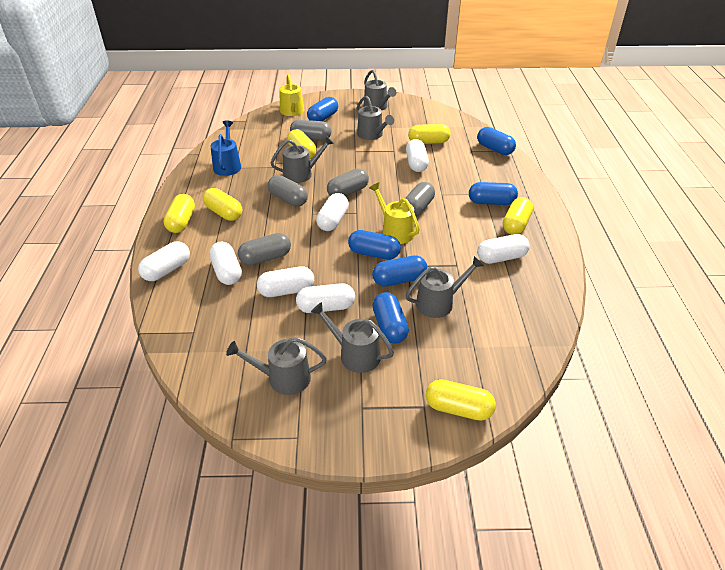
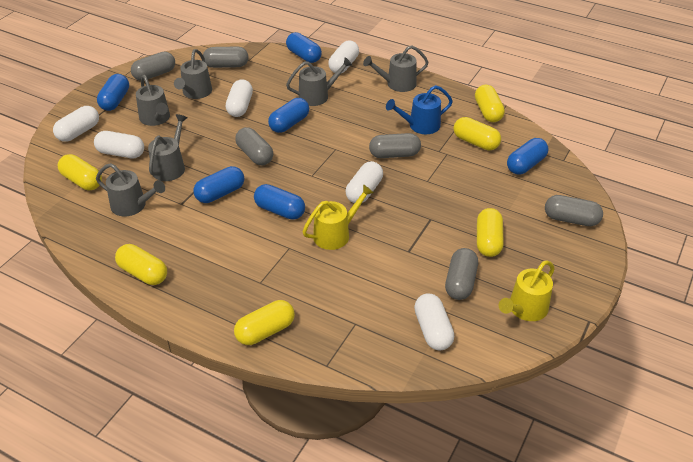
grey capsule: 5 -> 6
white capsule: 7 -> 6

